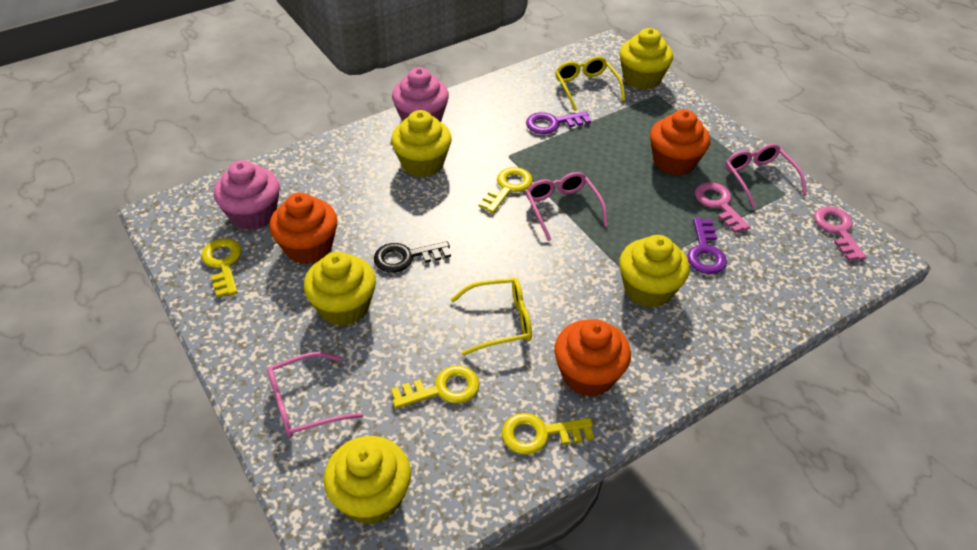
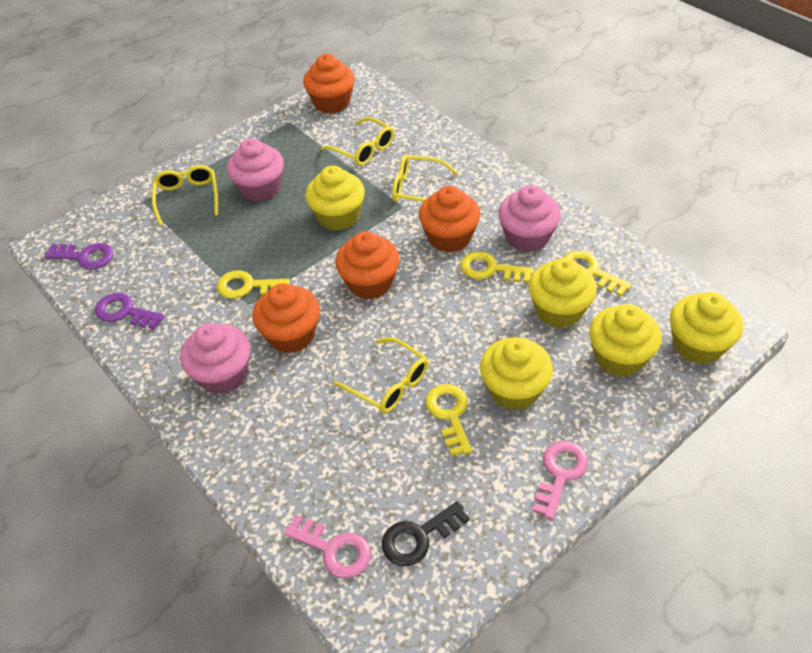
orange cupcake: 3 -> 4
pink cupcake: 2 -> 3
pink glasses: 3 -> 0
yellow glasses: 2 -> 4

